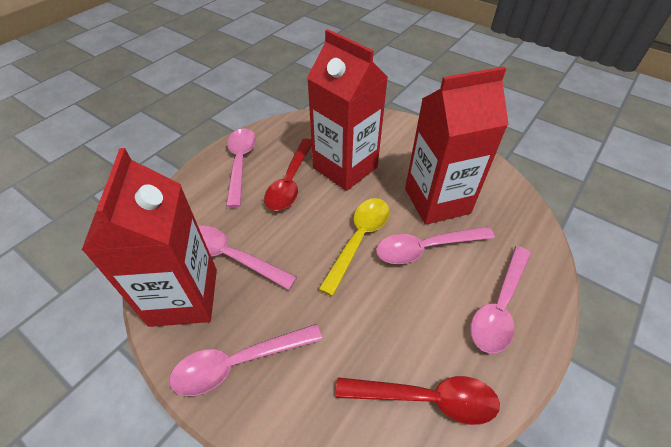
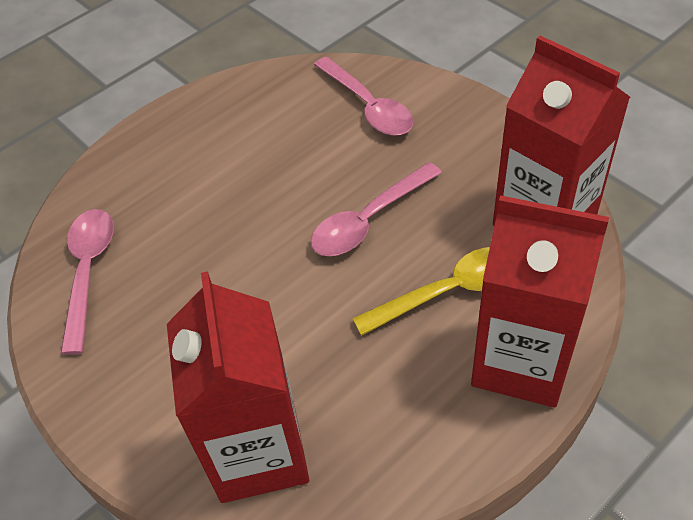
pink spoon: 5 -> 3
red spoon: 2 -> 0

